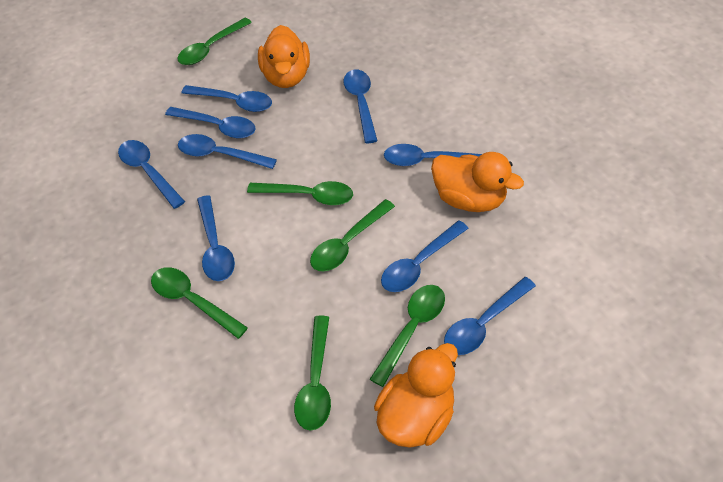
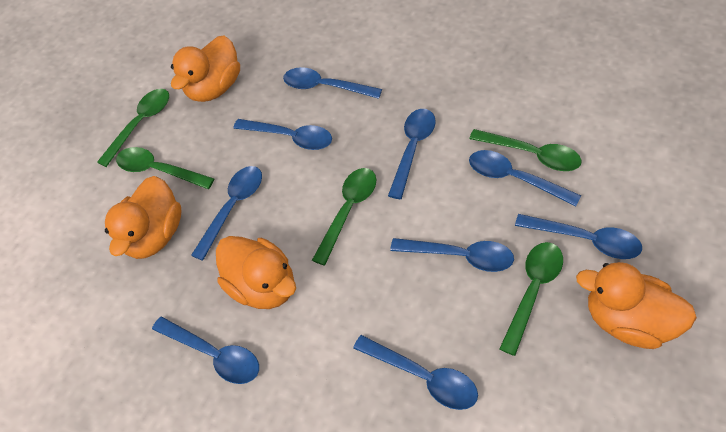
green spoon: 6 -> 5
orange duck: 3 -> 4

